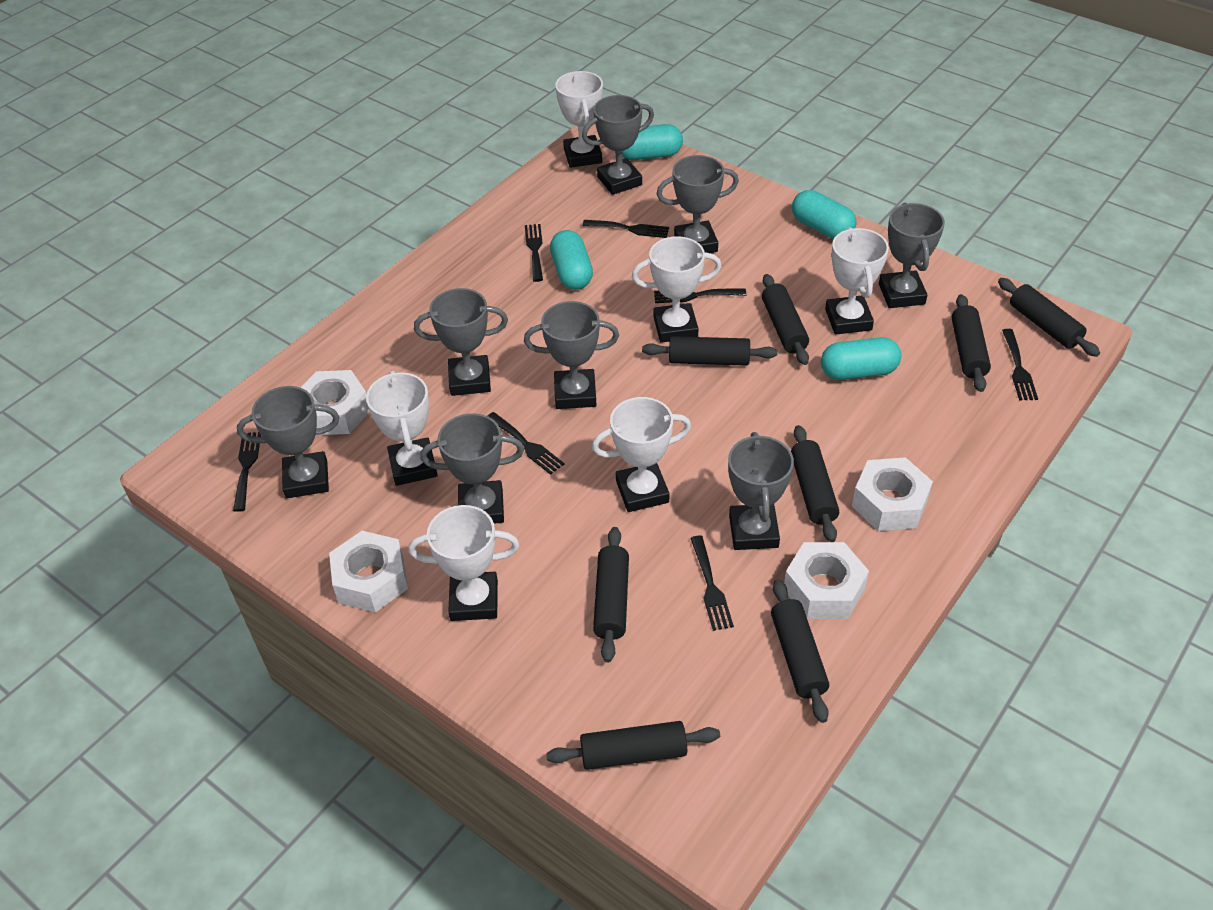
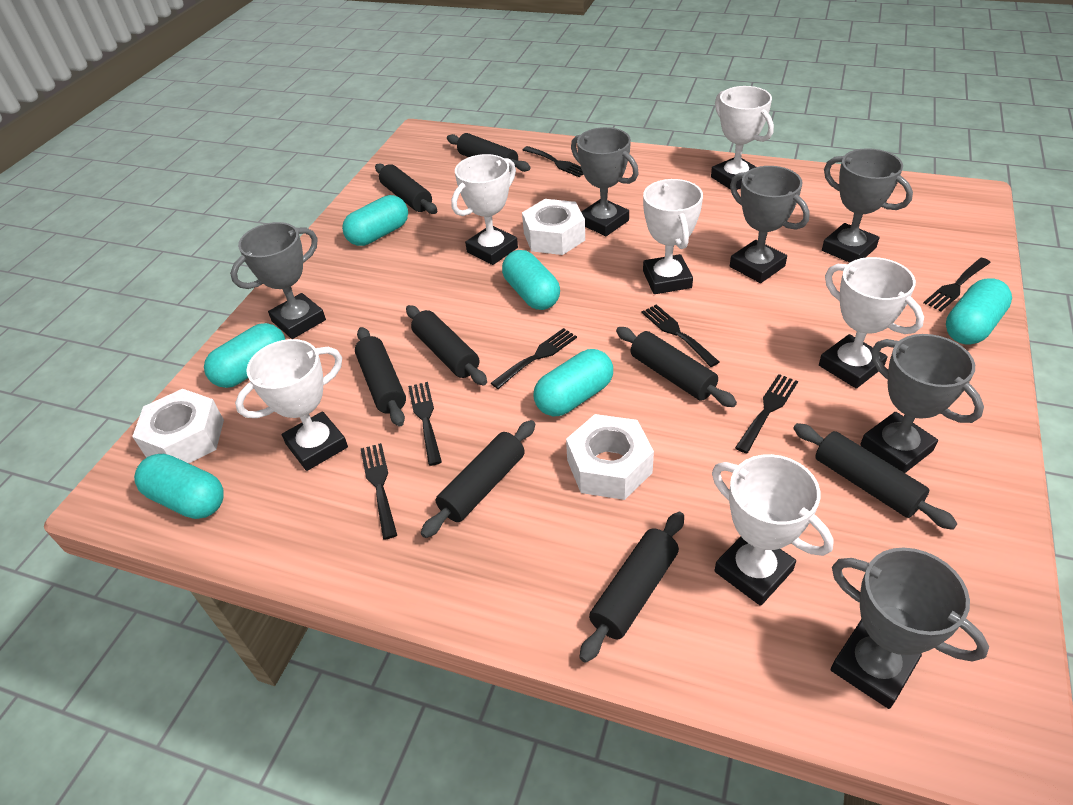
grey trophy: 8 -> 6
turquoise capsule: 4 -> 6
white nut: 4 -> 3

